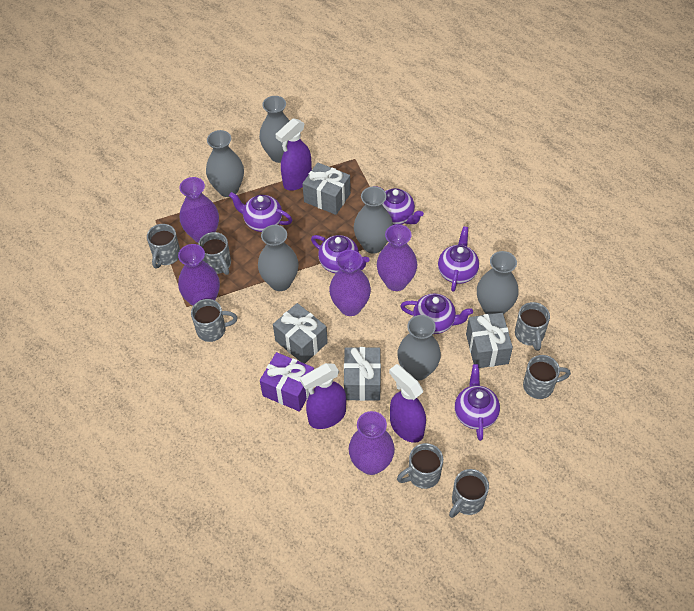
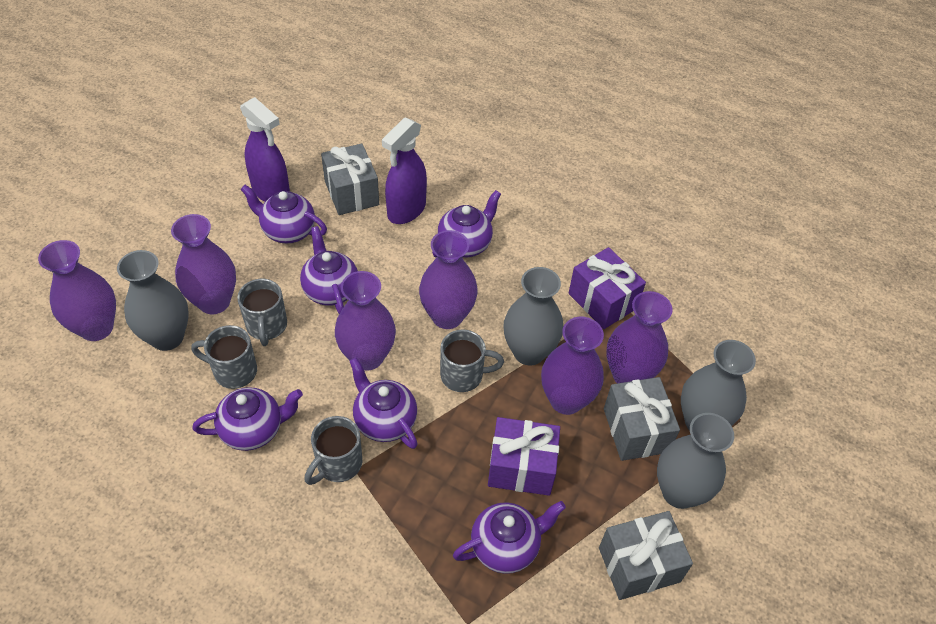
grey gift: 4 -> 3
grey mug: 7 -> 4
grey vase: 6 -> 4
purple gift: 1 -> 2
purple spray bottle: 3 -> 2
purple vase: 5 -> 6

